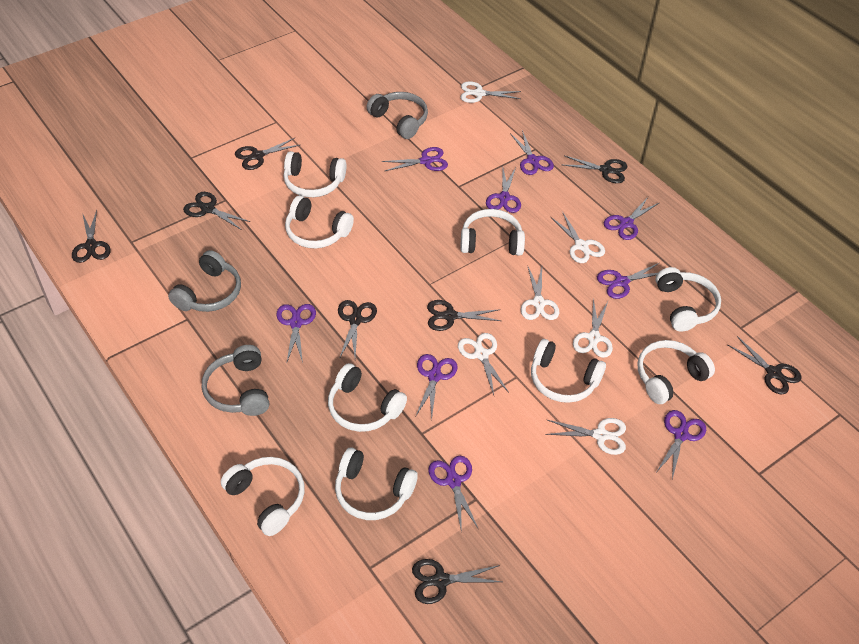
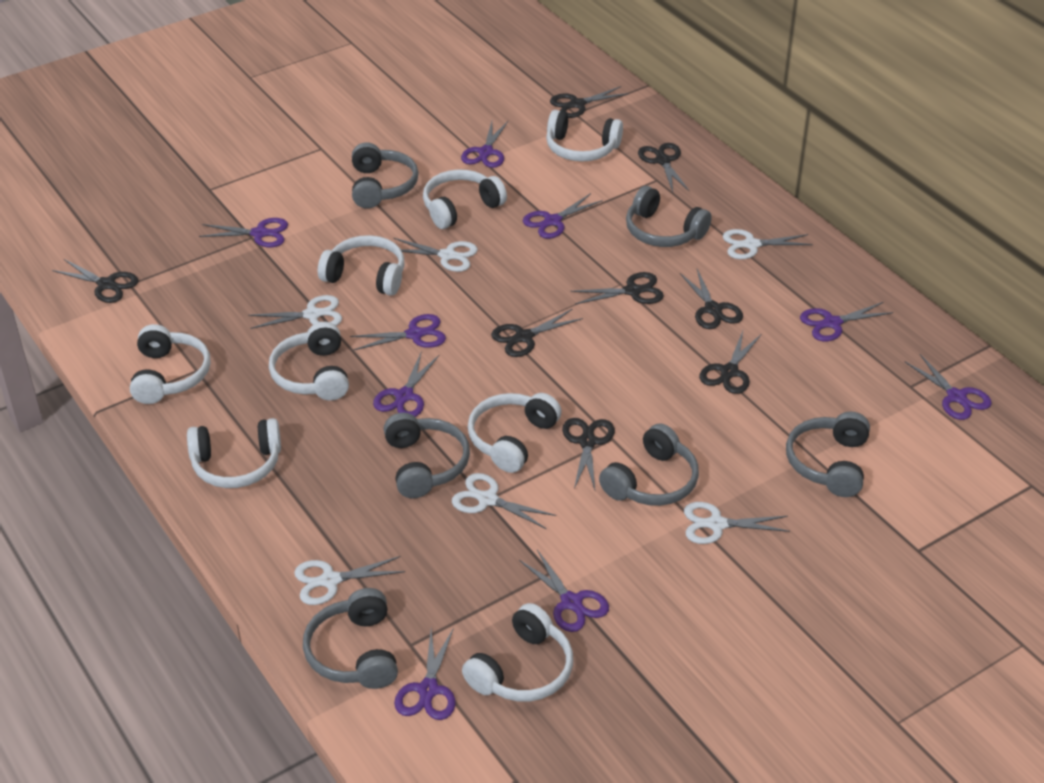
grey headphones: 3 -> 6
white headphones: 9 -> 8

